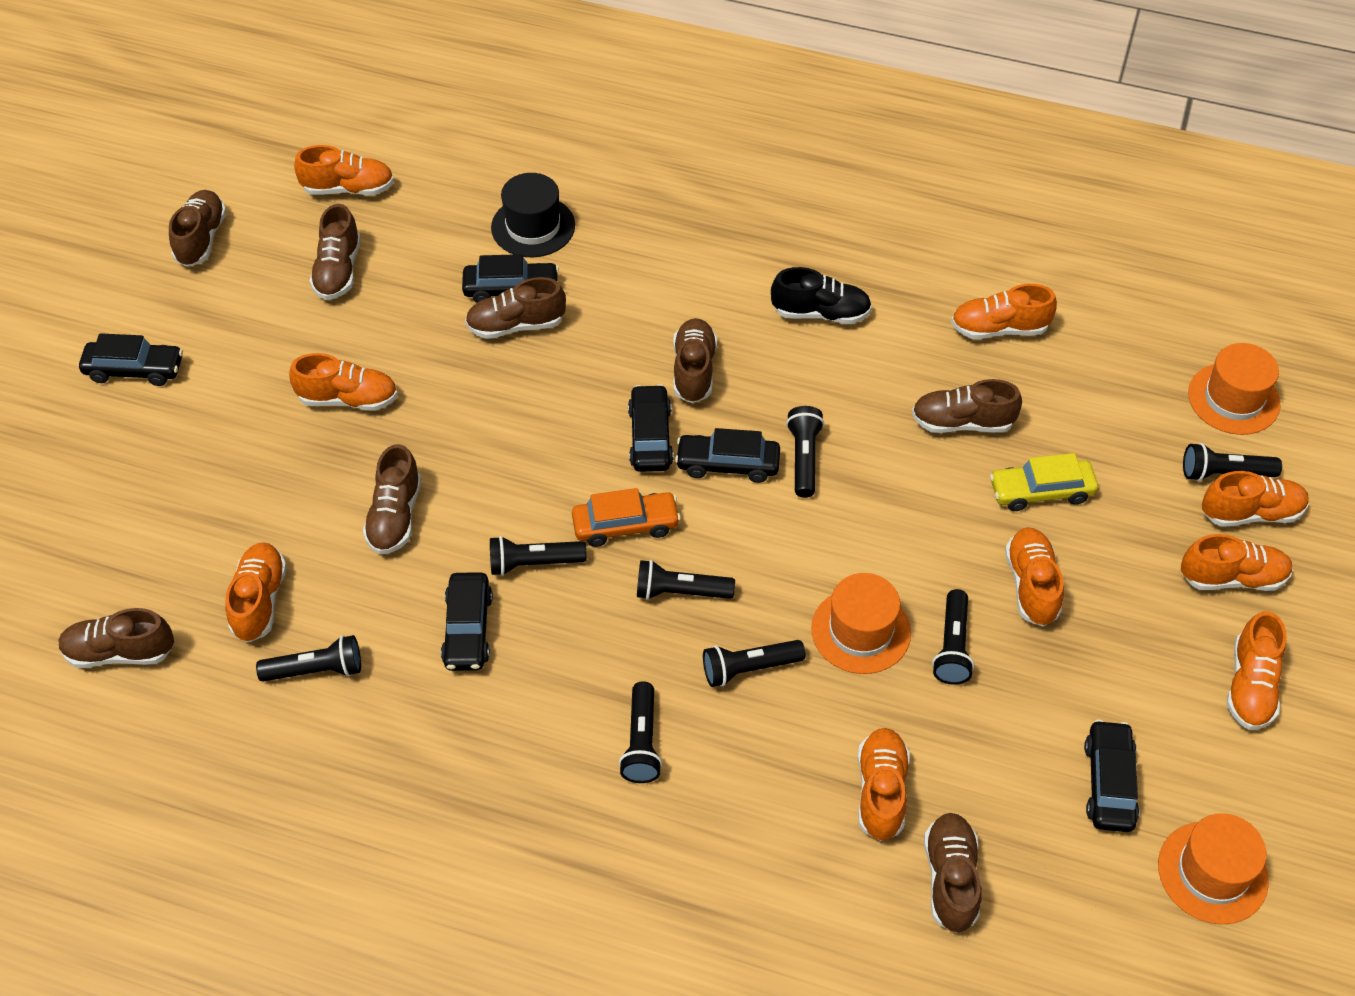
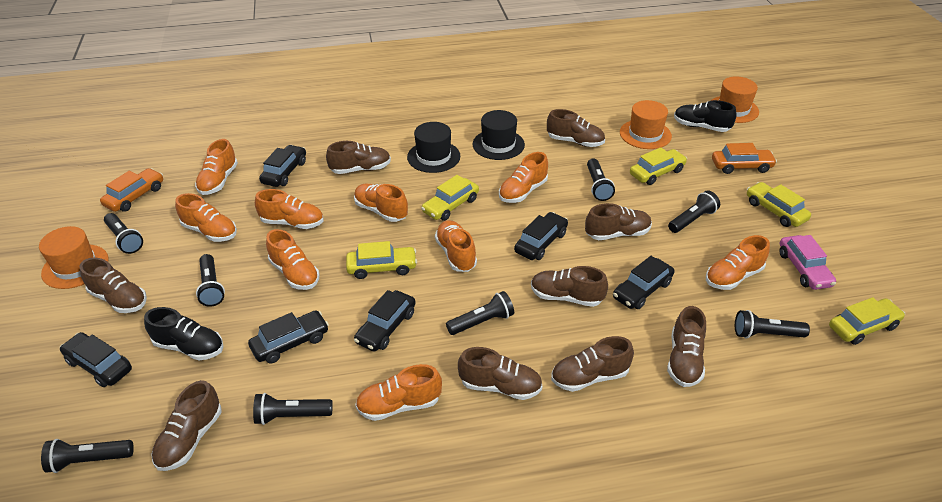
black hat: 1 -> 2
black shoe: 1 -> 2
brown shoe: 8 -> 9
orange car: 1 -> 2
pink car: 0 -> 1
yellow car: 1 -> 5

